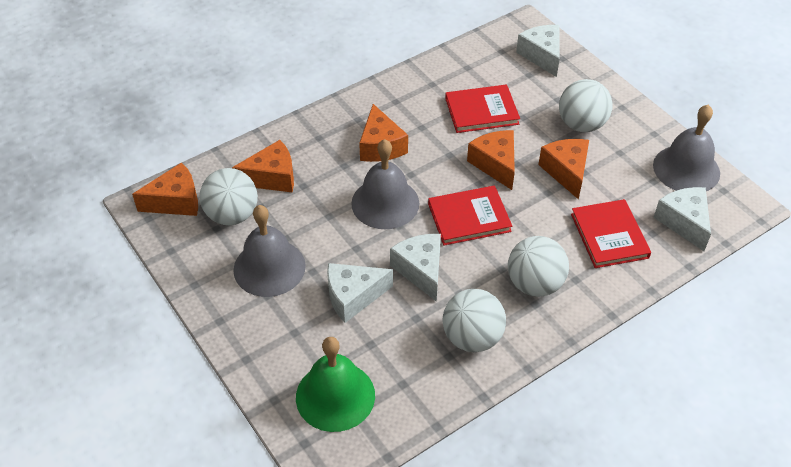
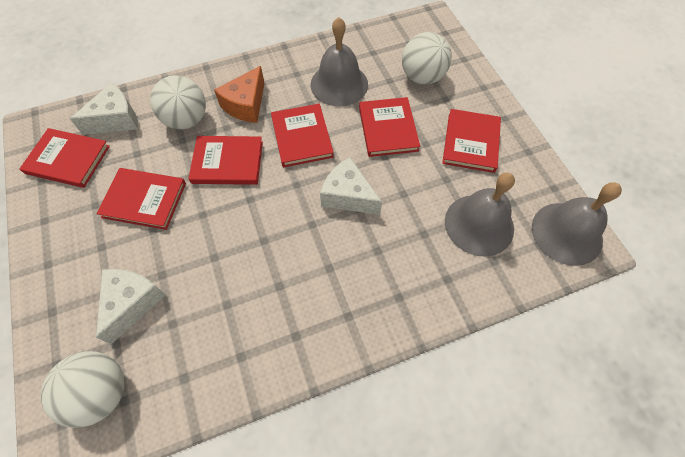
green bell: 1 -> 0
orange cheese: 5 -> 1
red book: 3 -> 6
white ball: 4 -> 3
white cheese: 4 -> 3

